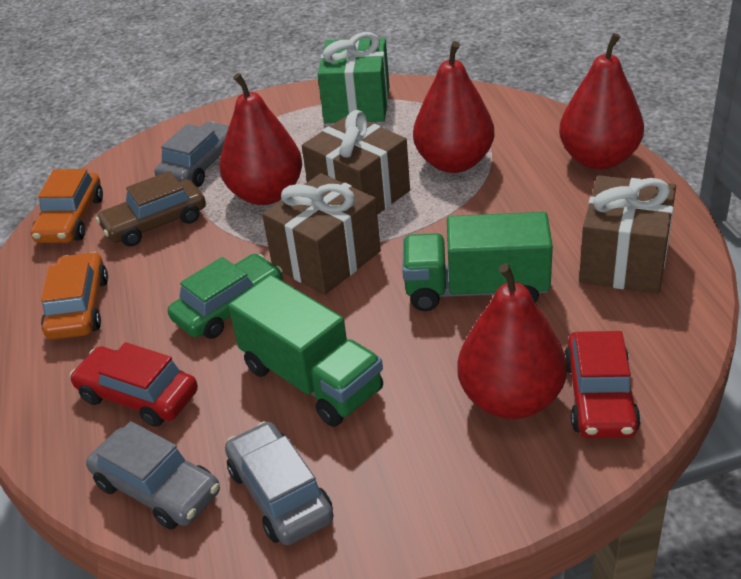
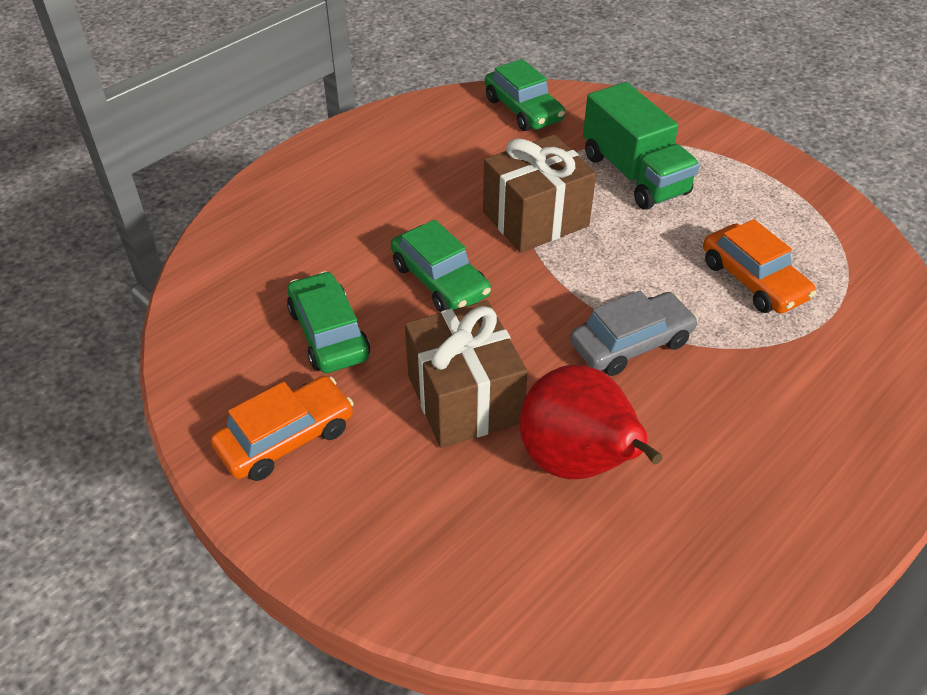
brown car: 1 -> 0
brown gift: 3 -> 2
green car: 1 -> 3
green gift: 1 -> 0
green truck: 2 -> 1
grey car: 3 -> 1
red car: 2 -> 0
red pear: 4 -> 1

